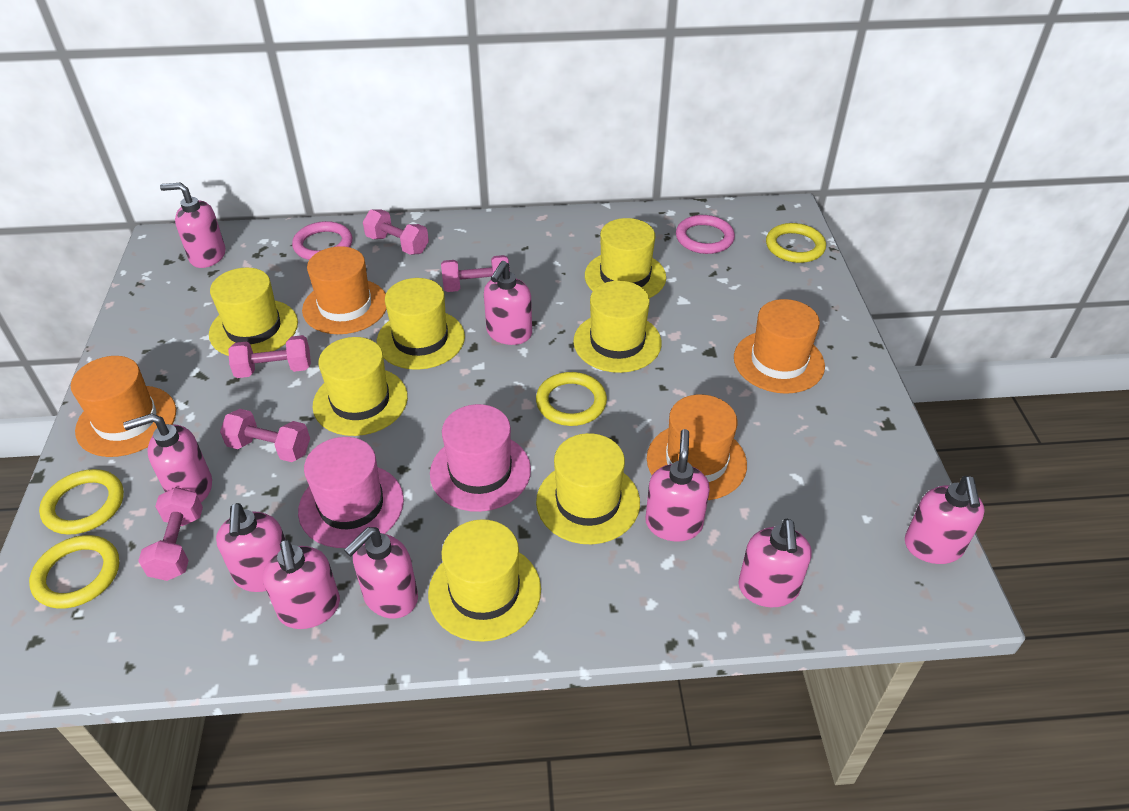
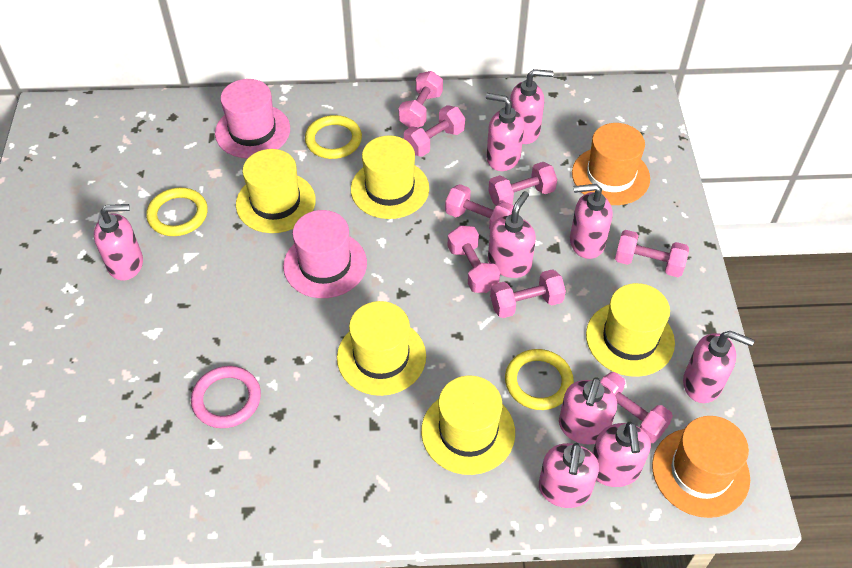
orange hat: 4 -> 2
pink dumbbell: 5 -> 8
pink ring: 2 -> 1
yellow hat: 7 -> 5
yellow ring: 4 -> 3

